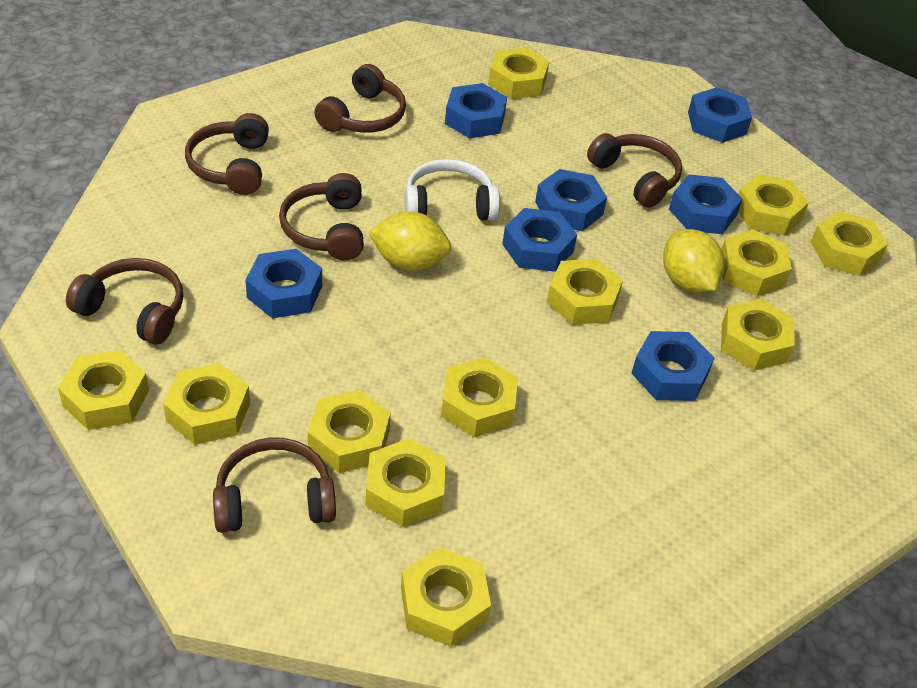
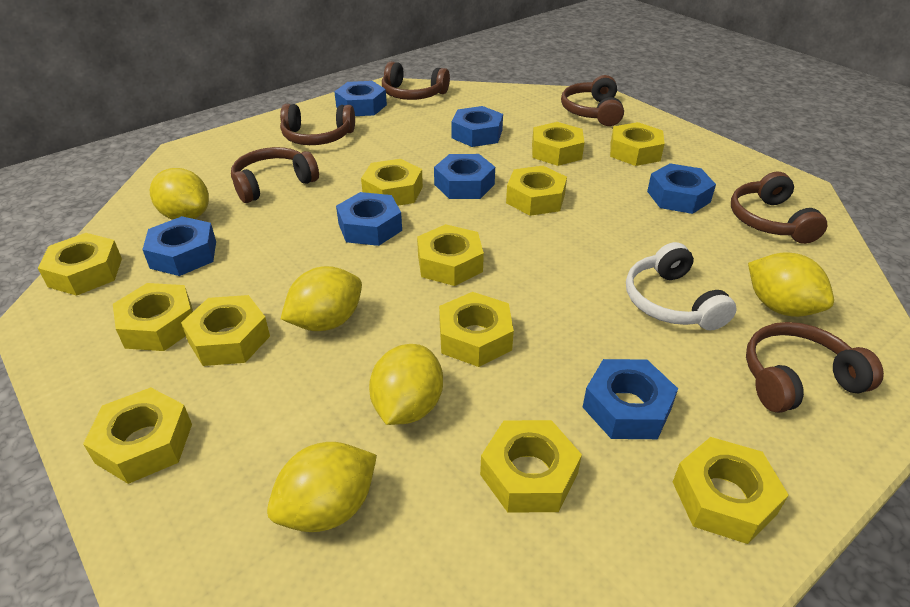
yellow lemon: 2 -> 5

